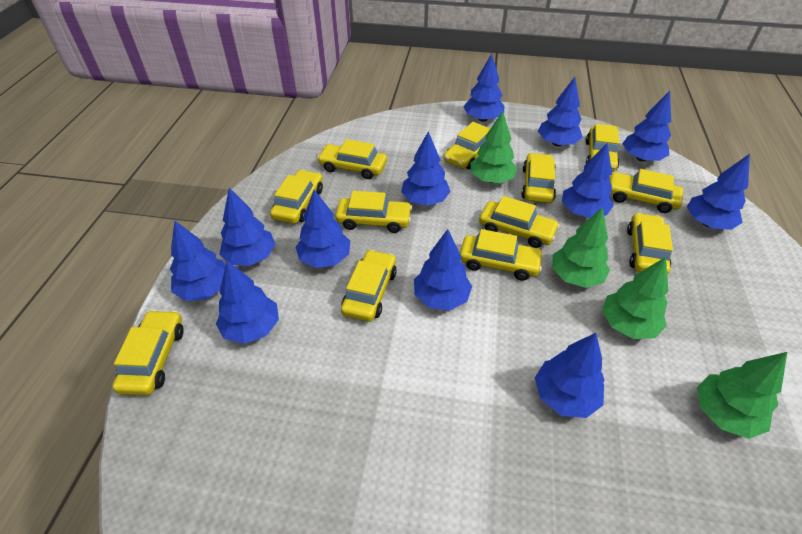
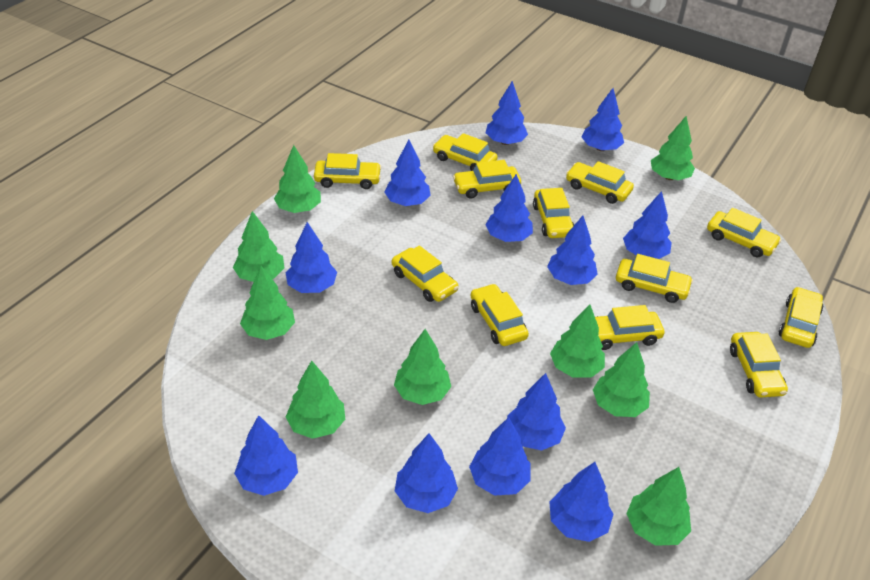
green tree: 4 -> 9

